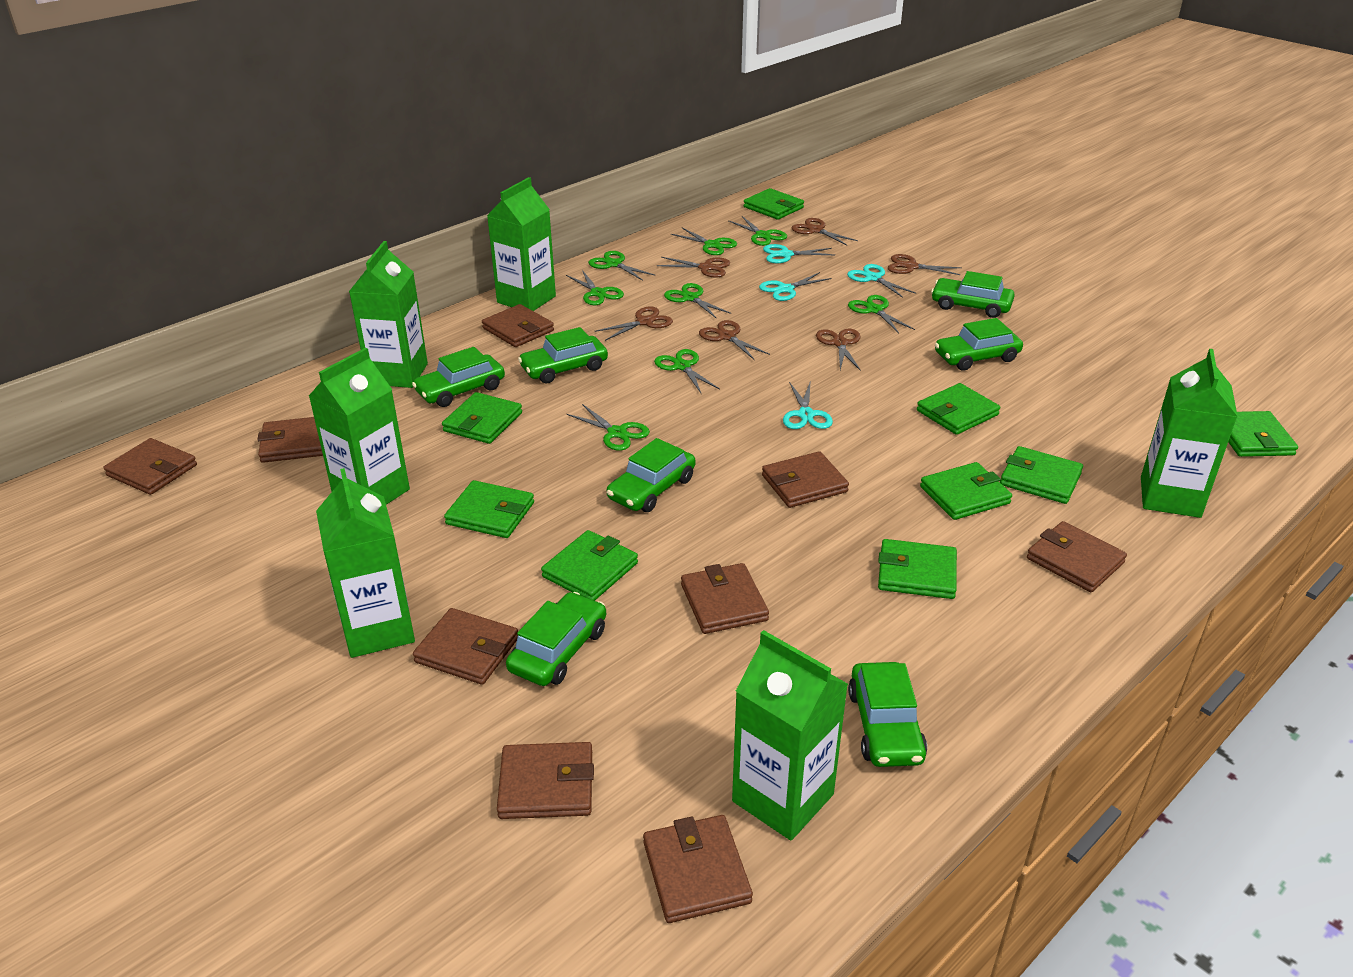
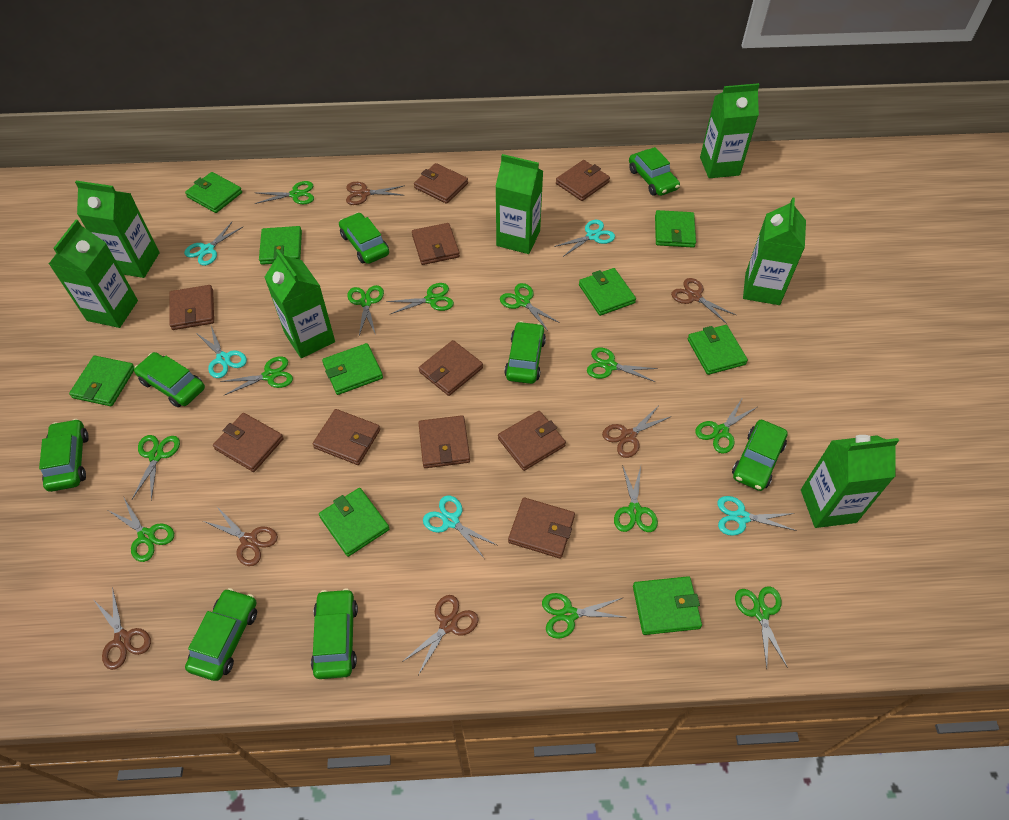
brown wallet: 9 -> 10
green car: 7 -> 8
green carton: 6 -> 7
green scissors: 8 -> 12
turquoise scissors: 4 -> 5

